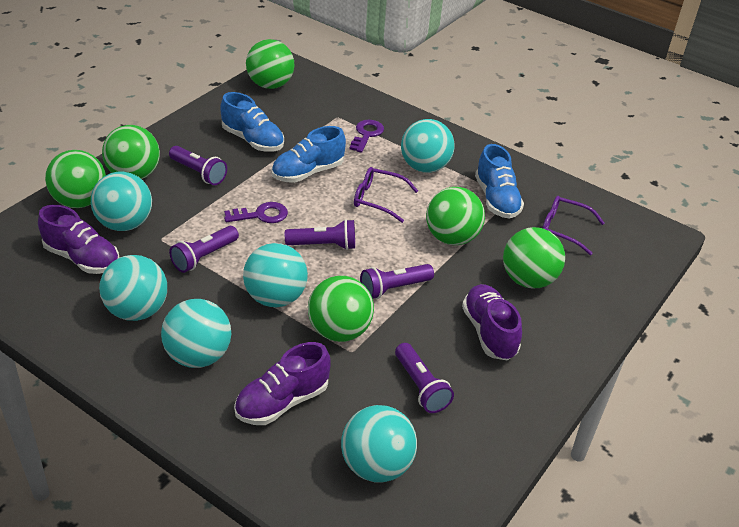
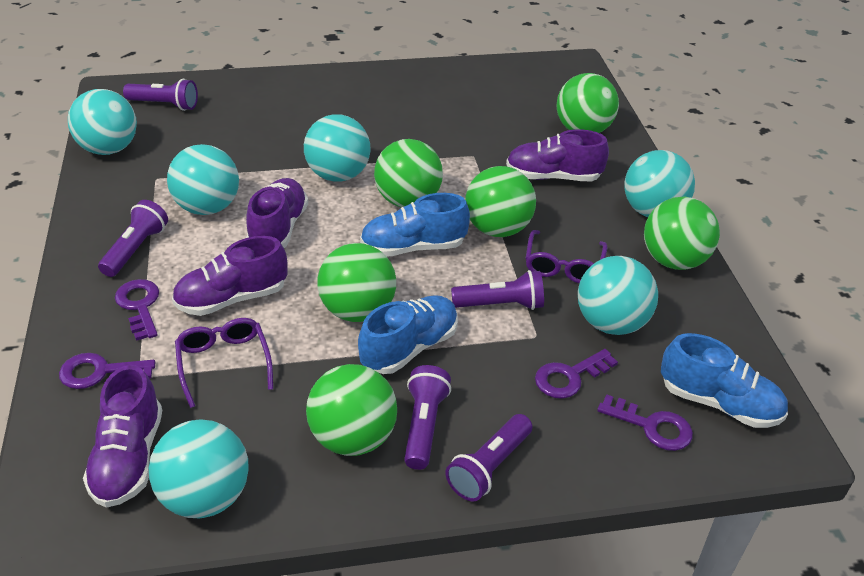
purple key: 2 -> 4
purple shoe: 3 -> 4

